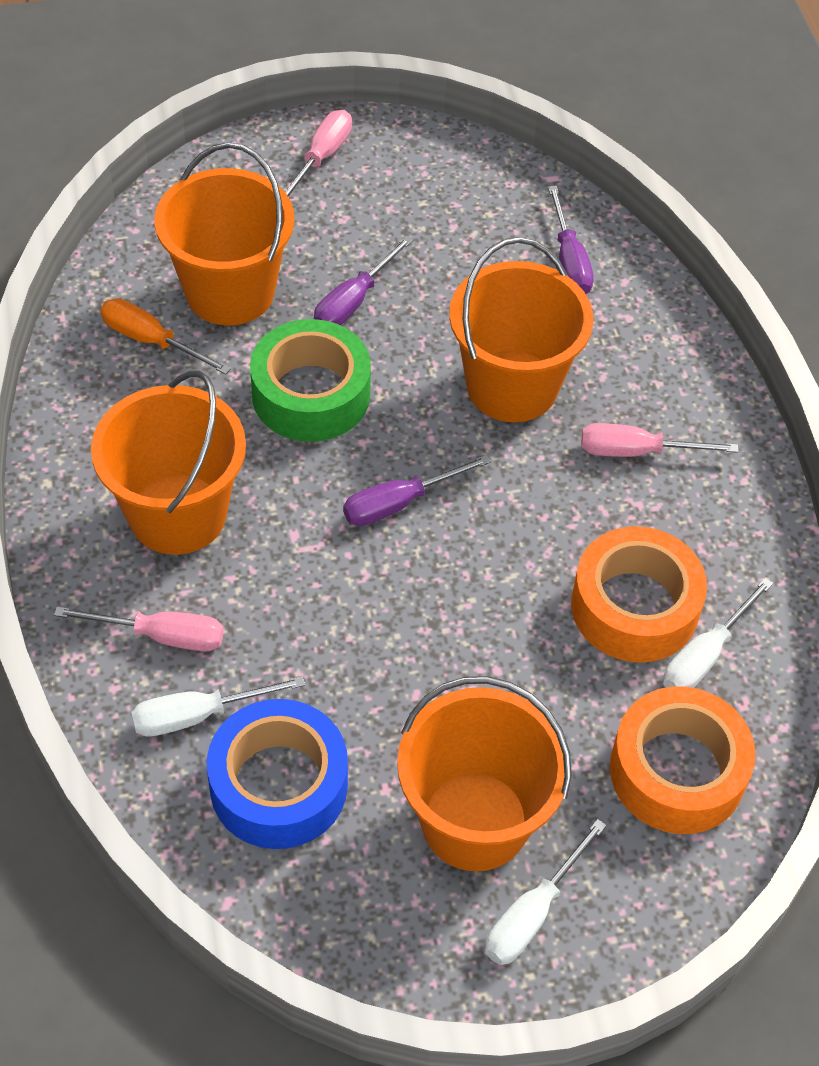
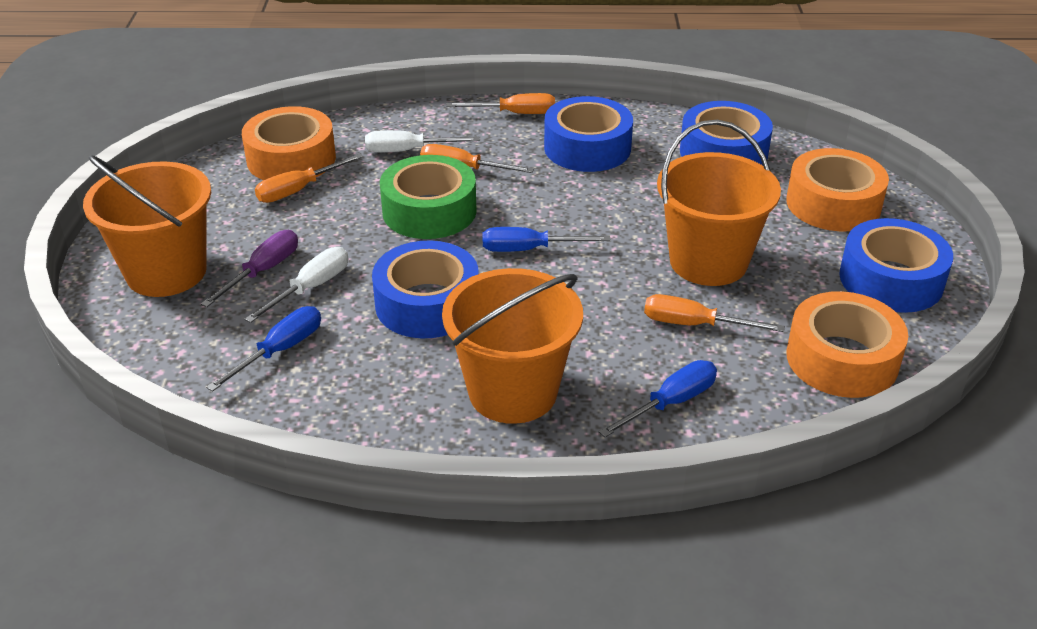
blue screwdriver: 0 -> 3
blue tape: 1 -> 4
orange bucket: 4 -> 3
orange screwdriver: 1 -> 4
orange tape: 2 -> 3
pink screwdriver: 3 -> 0
purple screwdriver: 3 -> 1
white screwdriver: 3 -> 2

